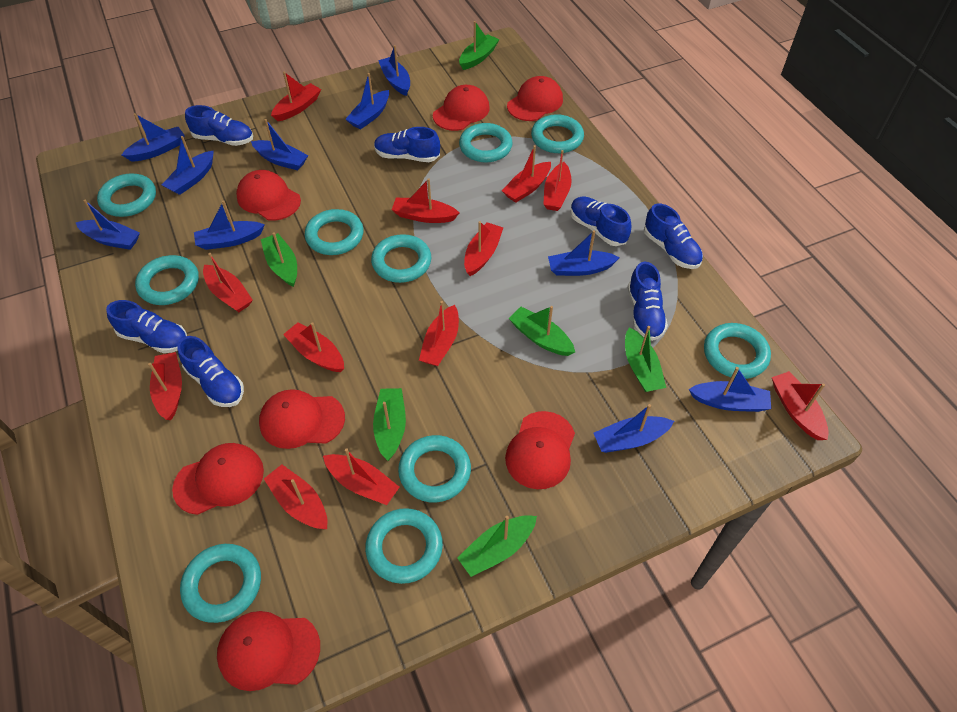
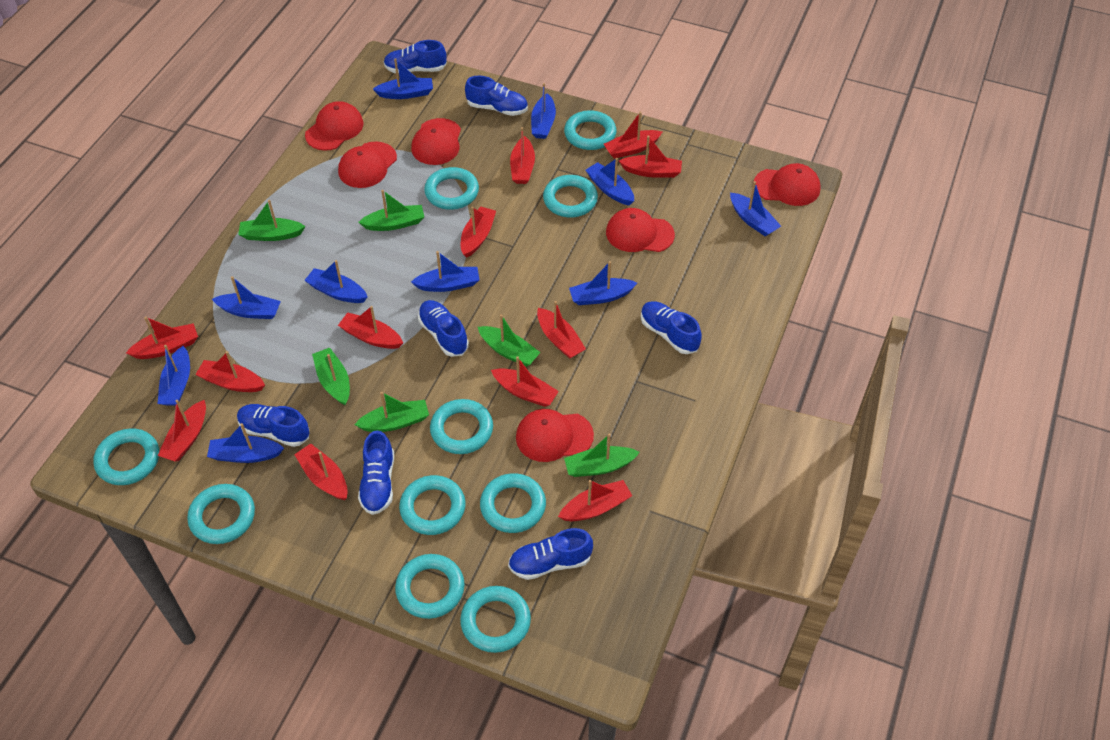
red cap: 7 -> 6

